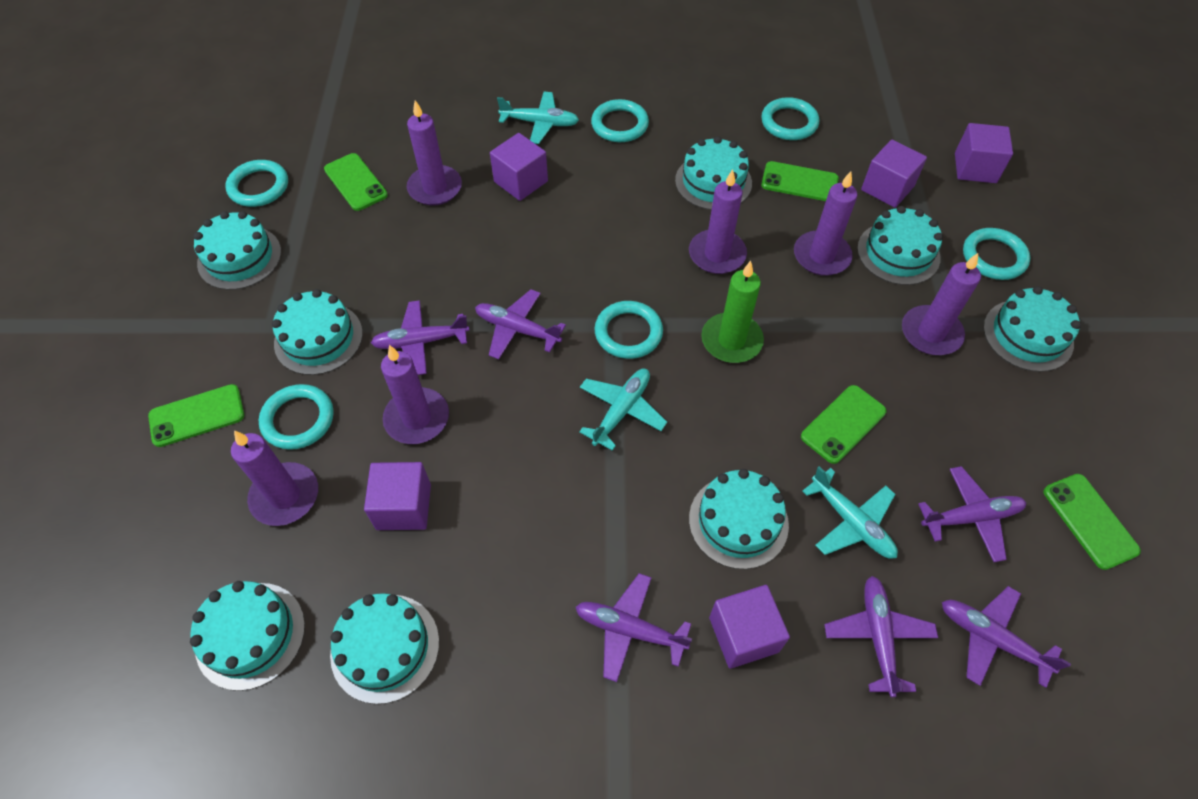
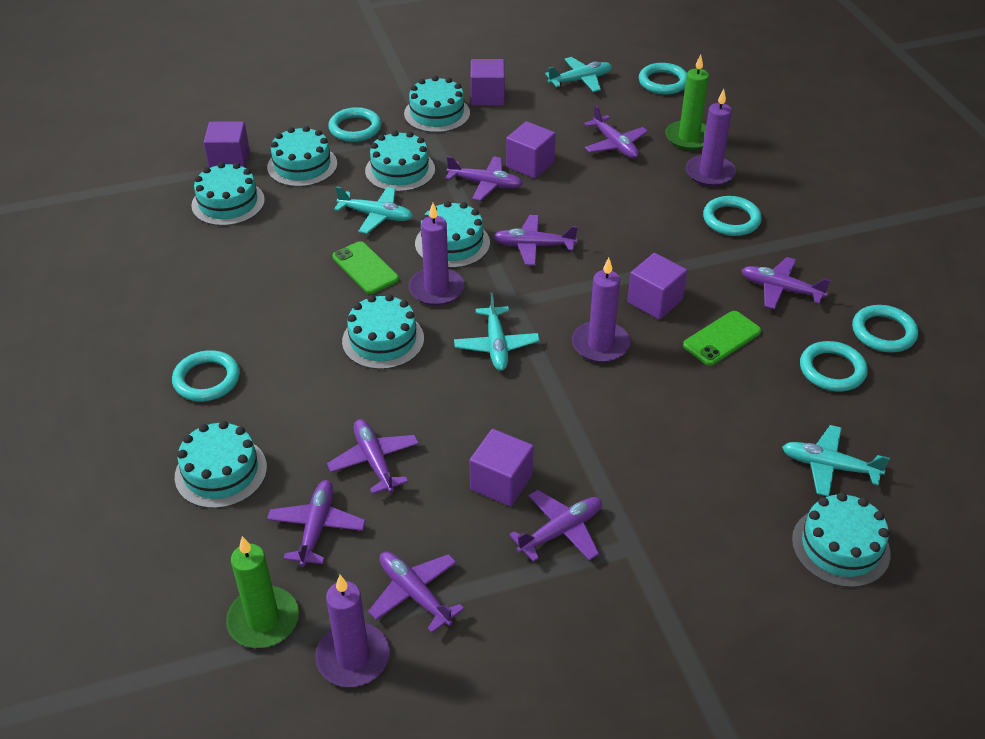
green candle: 1 -> 2
green phone: 5 -> 2
purple candle: 6 -> 4
purple plane: 6 -> 8
turquoise plane: 3 -> 4

